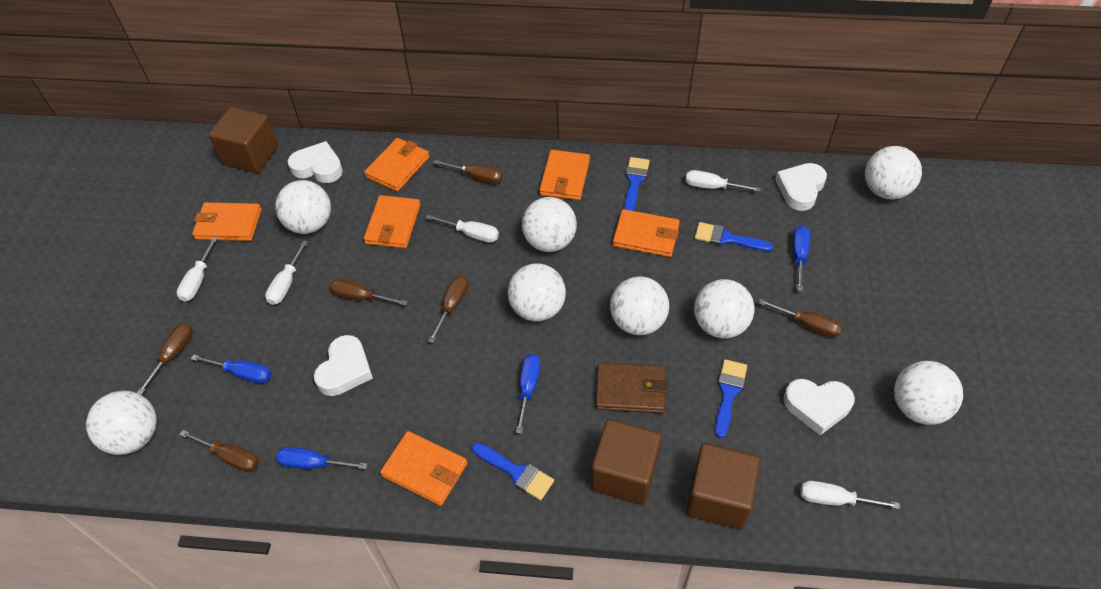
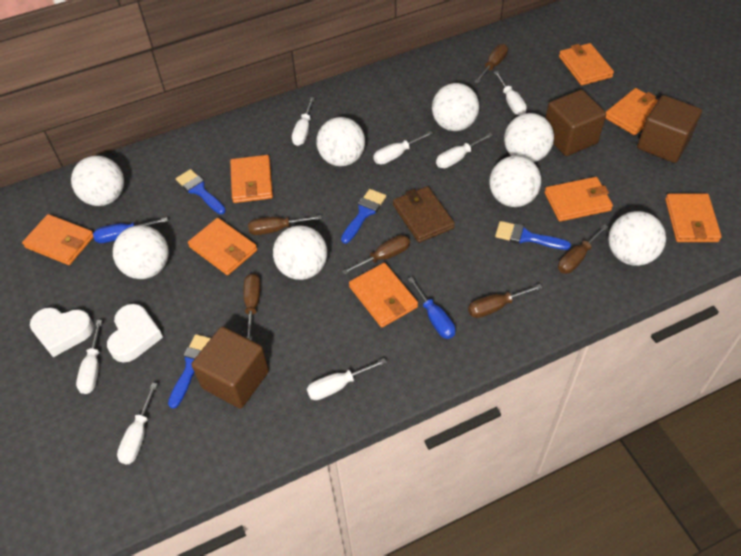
blue screwdriver: 4 -> 2
orange wallet: 6 -> 8
white heart: 4 -> 2
white screwdriver: 5 -> 7

